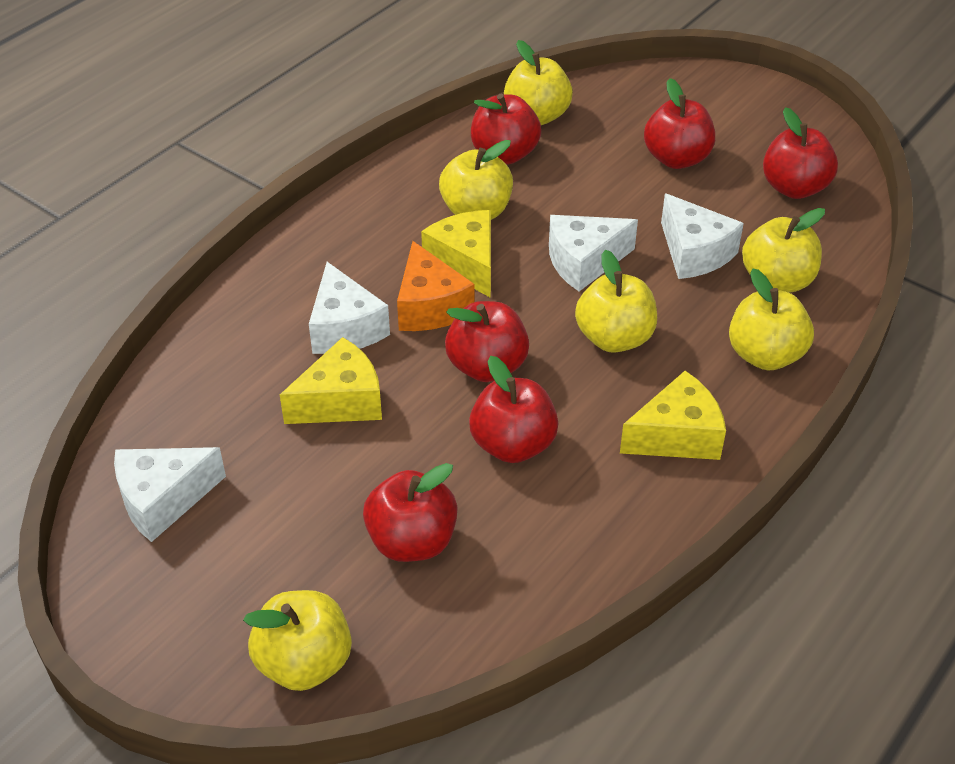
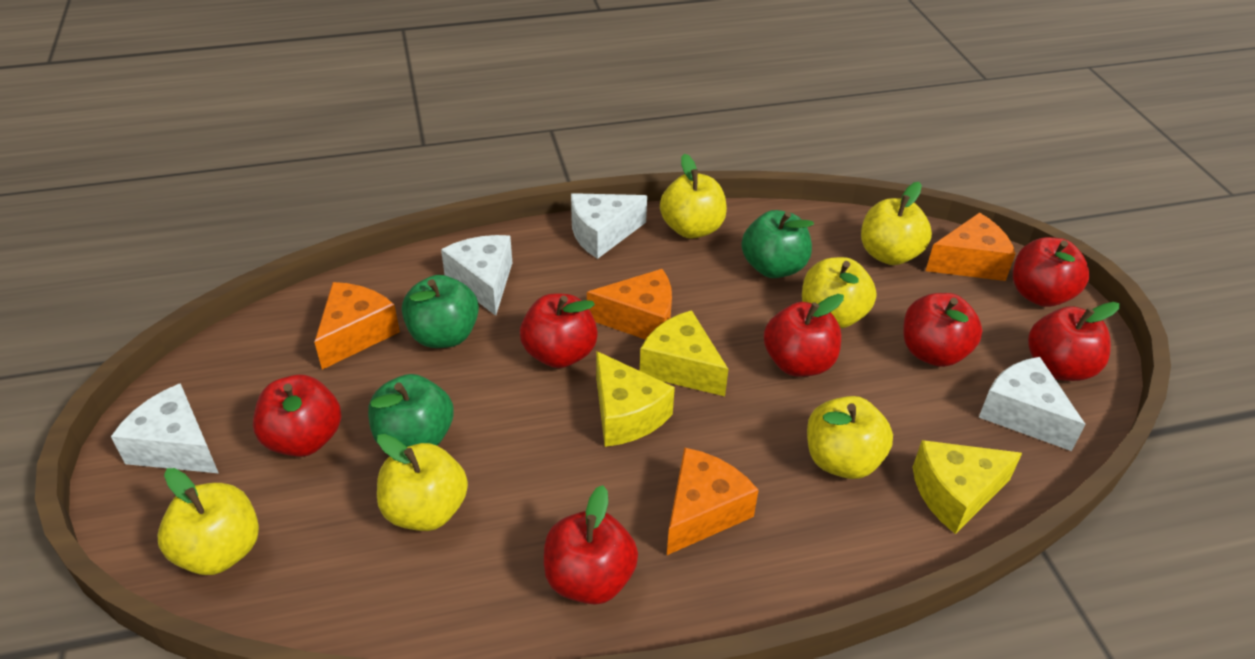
green apple: 0 -> 3
orange cheese: 1 -> 4
red apple: 6 -> 7

